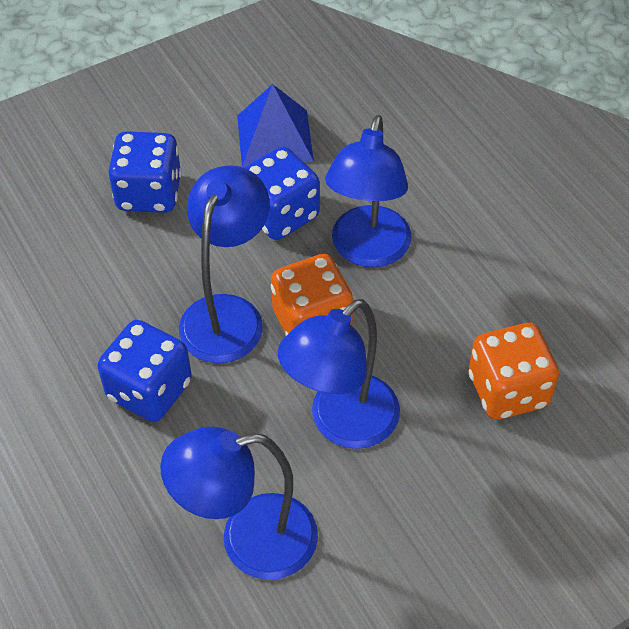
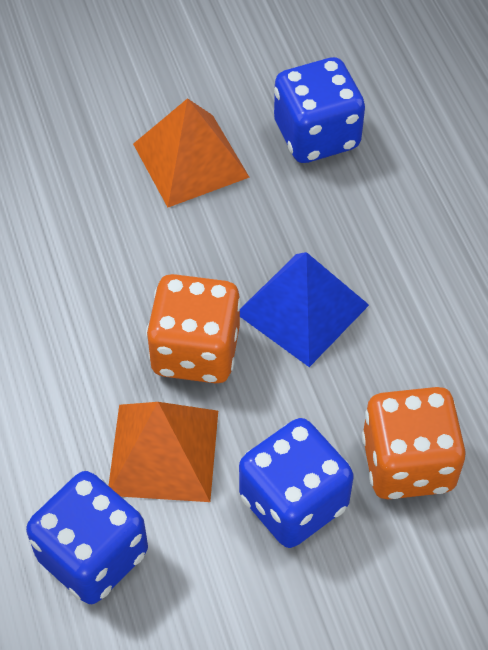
blue lamp: 4 -> 0
orange pyramid: 0 -> 2

